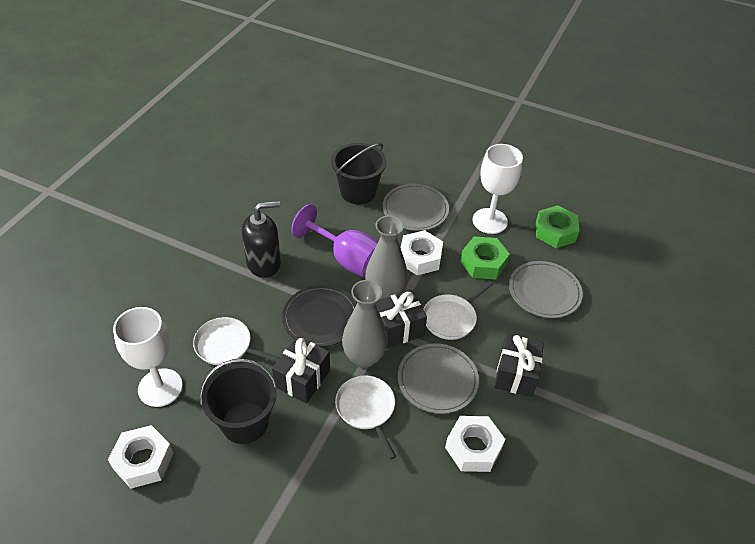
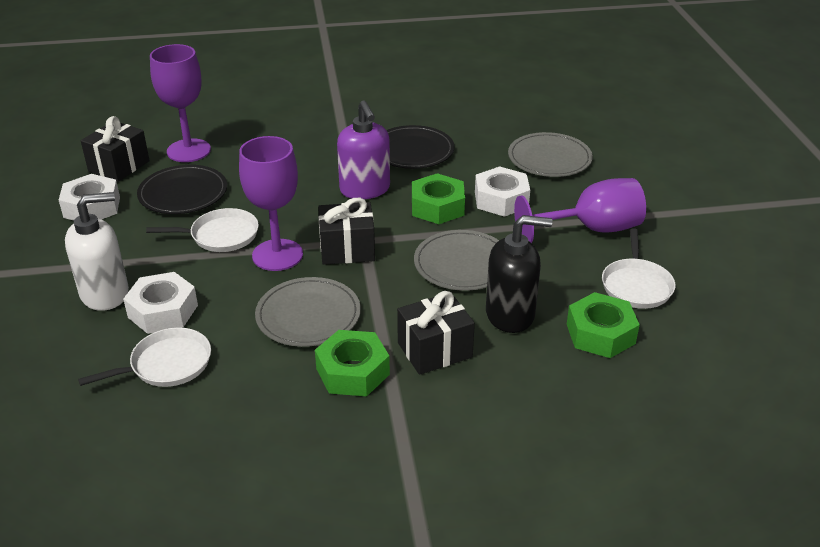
black bucket: 2 -> 0
black plate: 1 -> 2
green nut: 2 -> 3
grey vase: 2 -> 0
purple goblet: 1 -> 3
purple soap dispenser: 0 -> 1
white goblet: 2 -> 0
white soap dispenser: 0 -> 1

